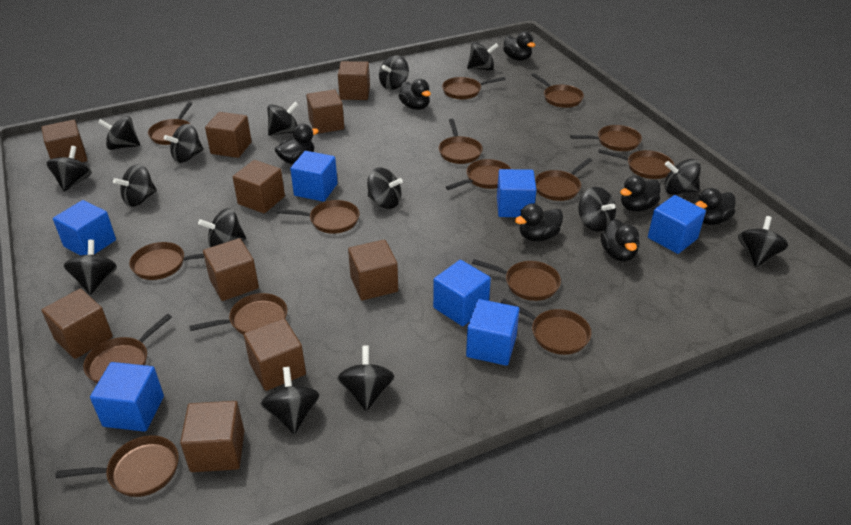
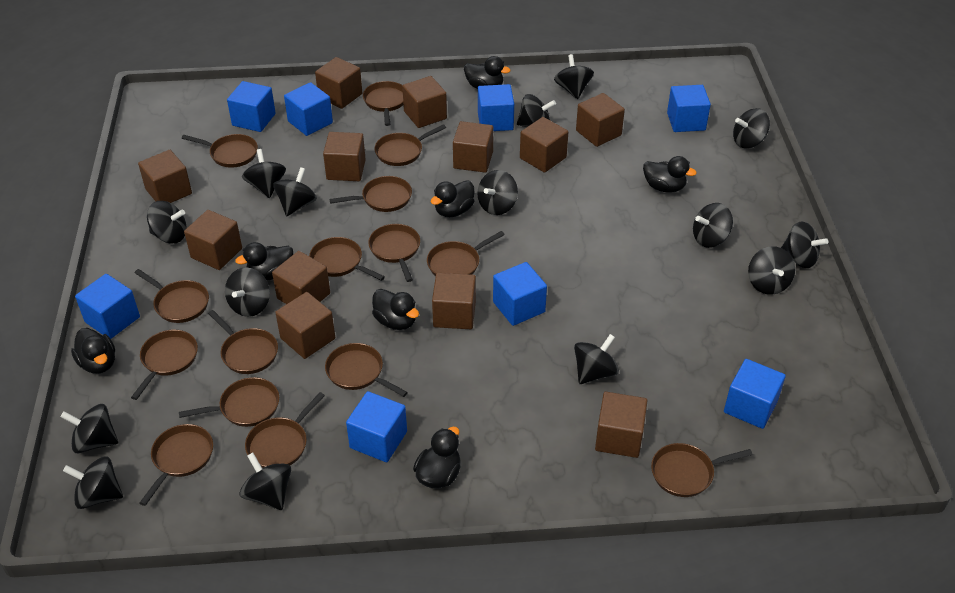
blue cube: 7 -> 8
brown cube: 10 -> 12

